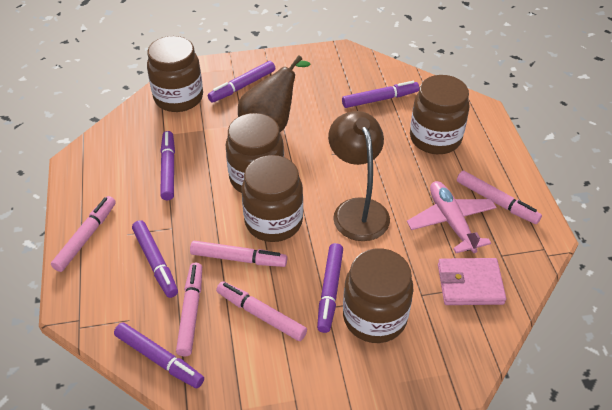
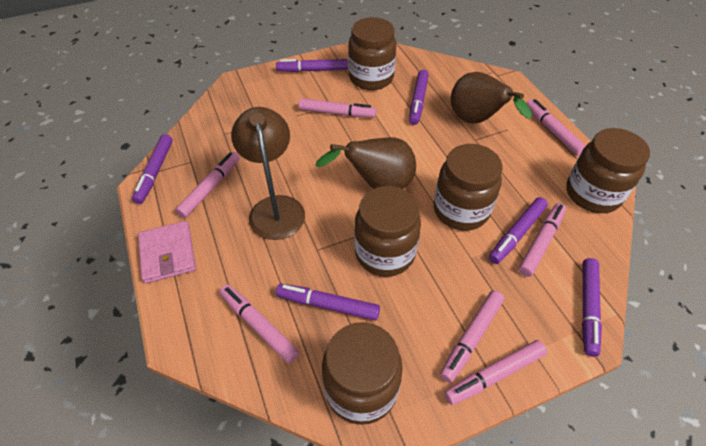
brown pear: 1 -> 2
pink marker: 5 -> 7
pink plane: 1 -> 0

